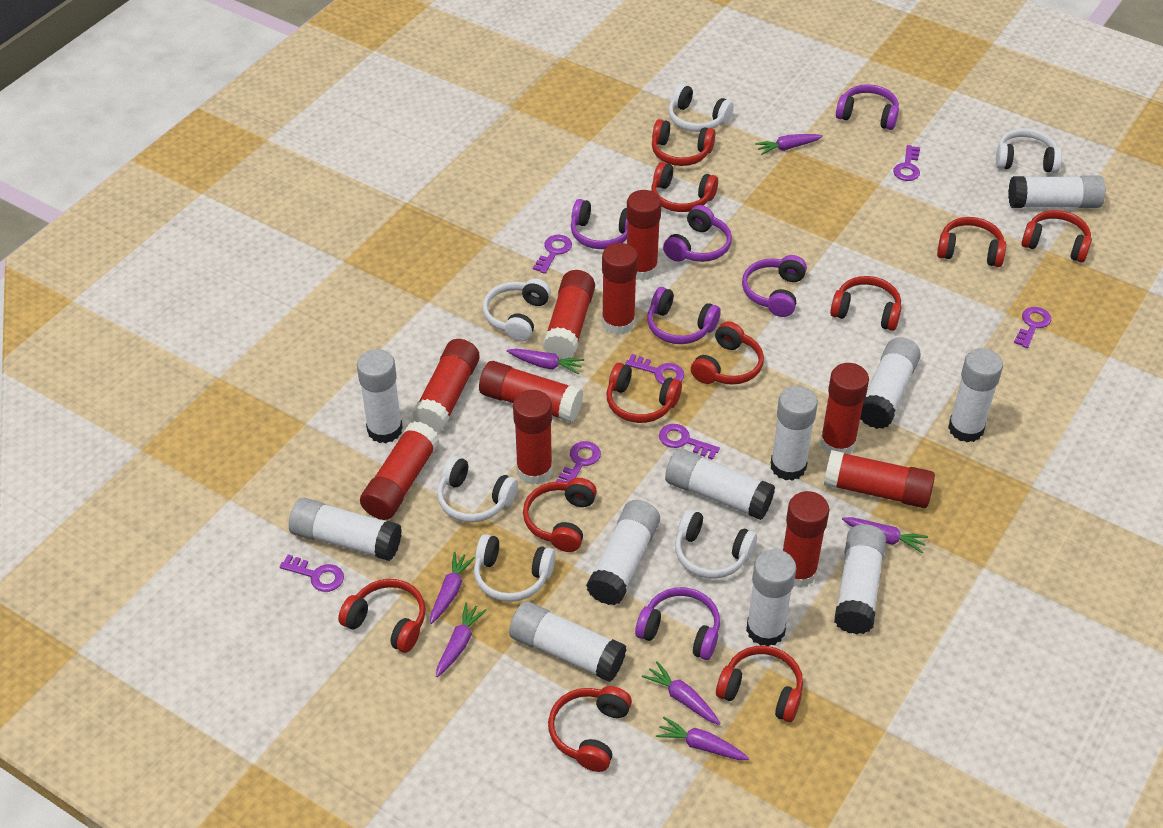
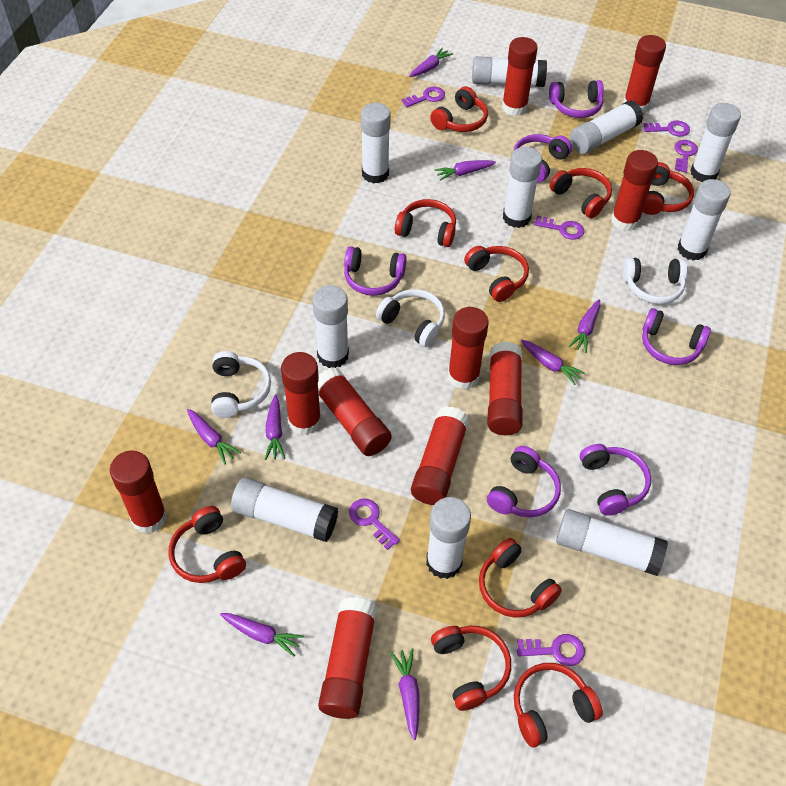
purple carrot: 7 -> 8
purple key: 7 -> 6
red headphones: 11 -> 9
white glue stick: 11 -> 10
white headphones: 6 -> 3

